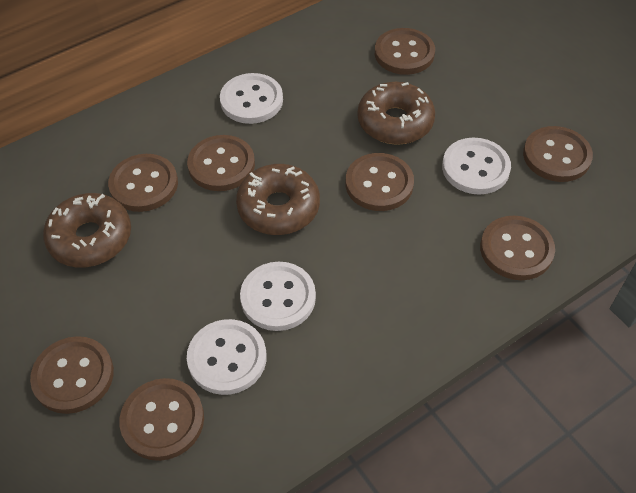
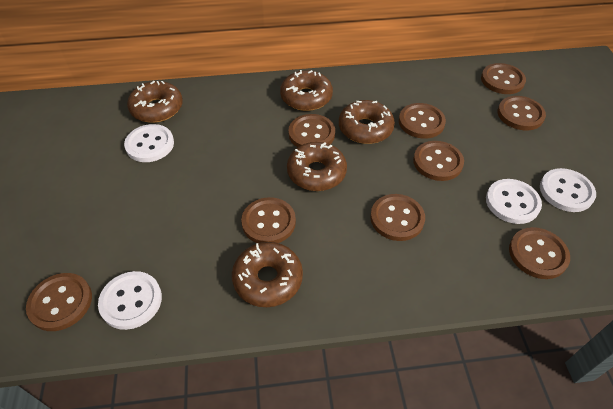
brown button: 8 -> 9
brown donut: 3 -> 5

